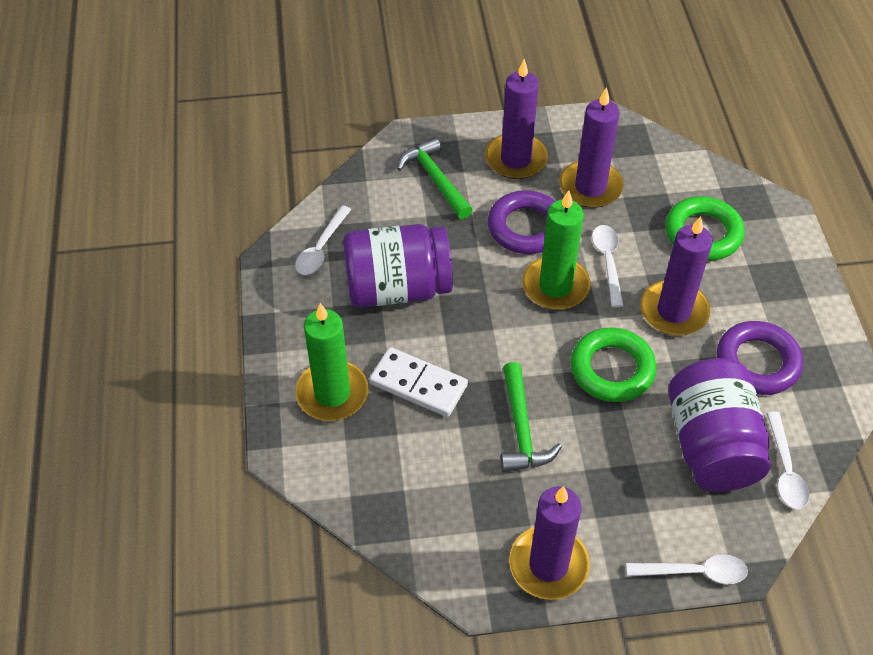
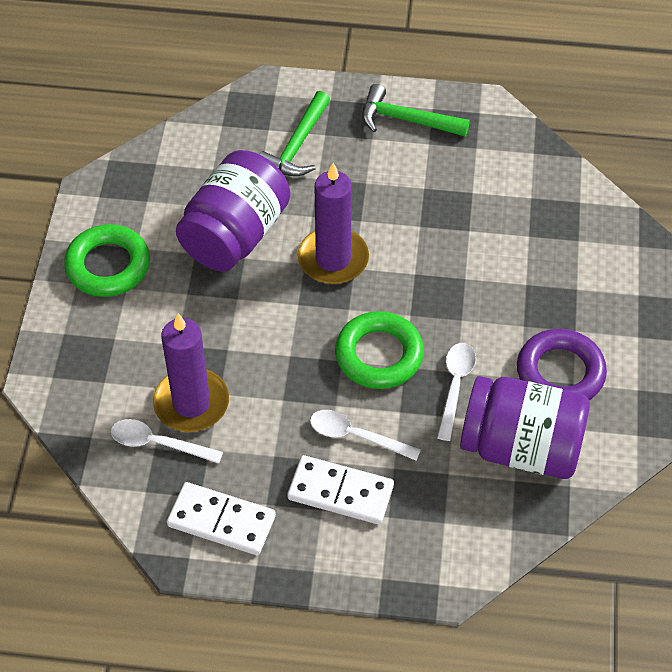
green candle: 2 -> 0
purple candle: 4 -> 2
purple ring: 2 -> 1
white domino: 1 -> 2
white spoon: 4 -> 3

